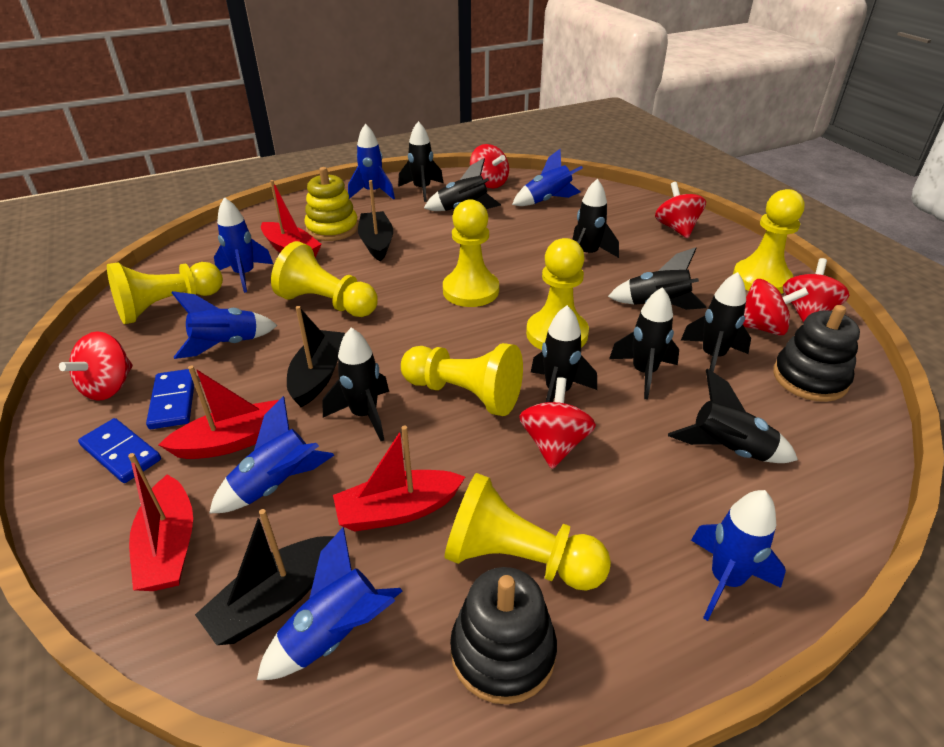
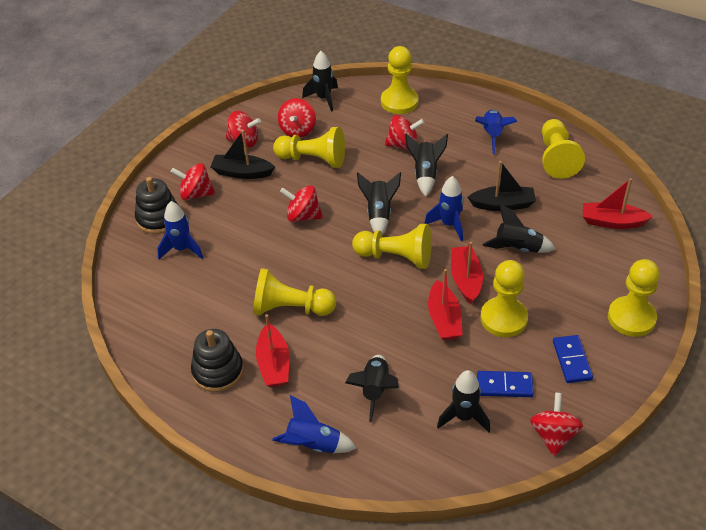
black boat: 3 -> 2
black rocket: 9 -> 6
blue rocket: 7 -> 4
yellow stacking toy: 1 -> 0

